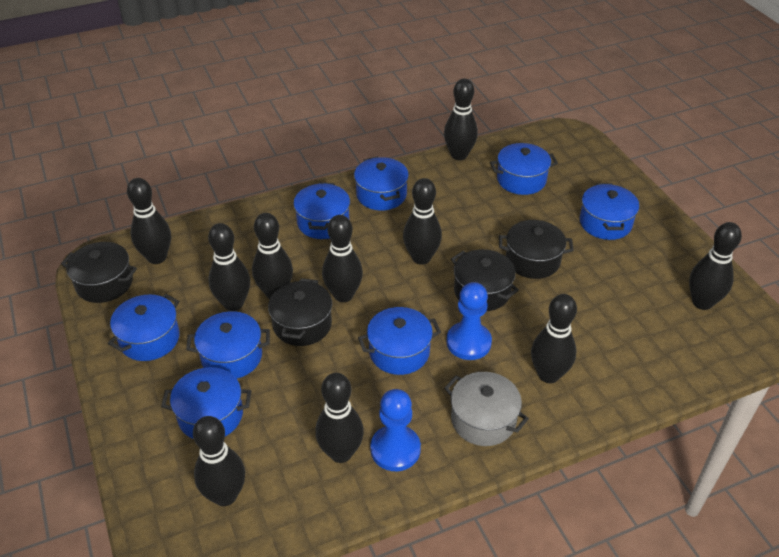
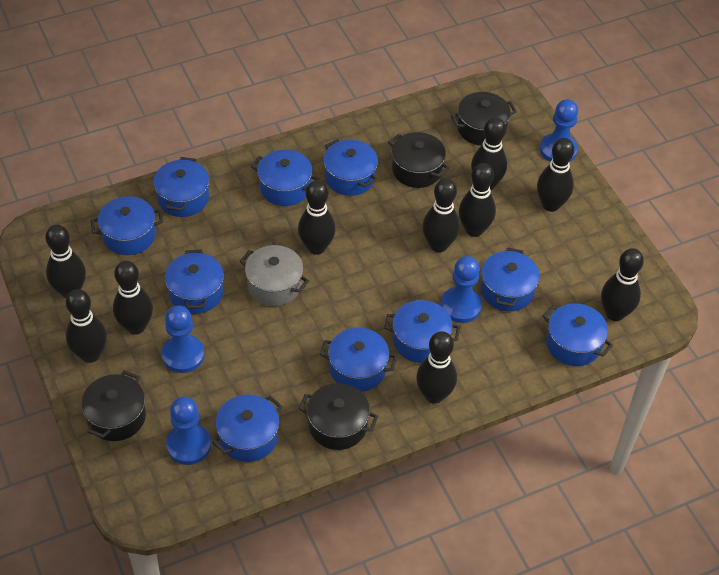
blue pawn: 2 -> 4
blue pot: 8 -> 10

